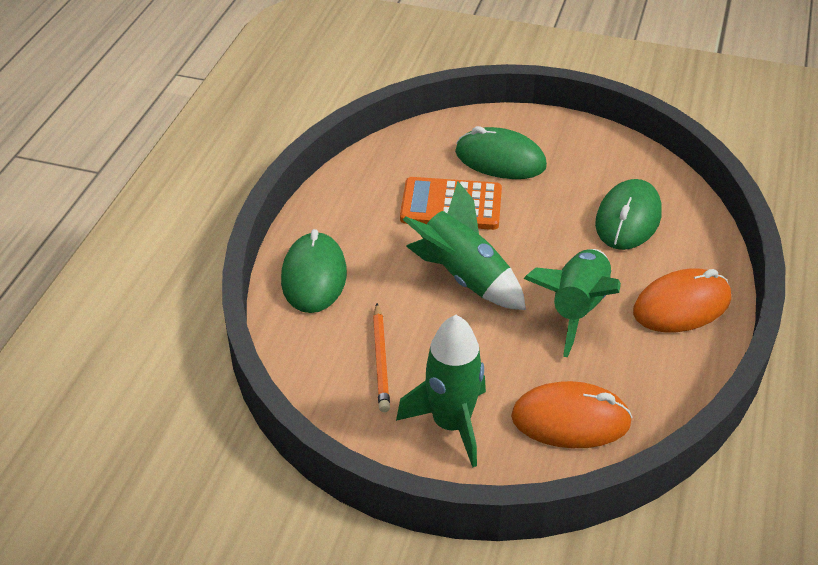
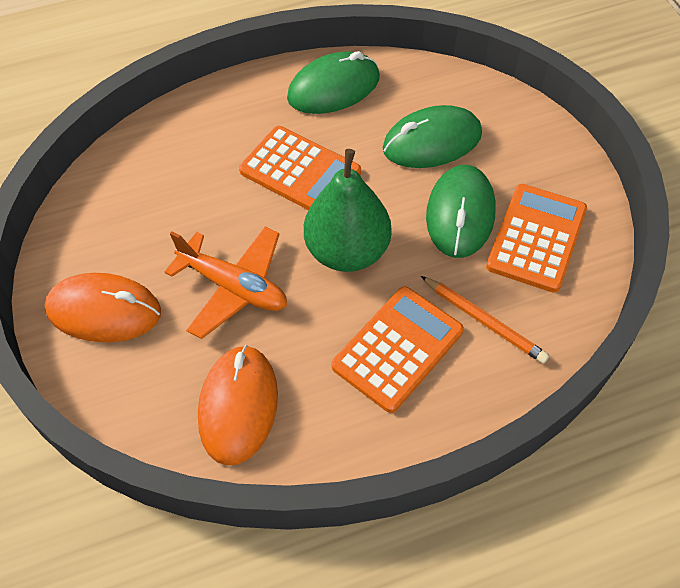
green pear: 0 -> 1
green rocket: 3 -> 0
orange calculator: 1 -> 3
orange plane: 0 -> 1

